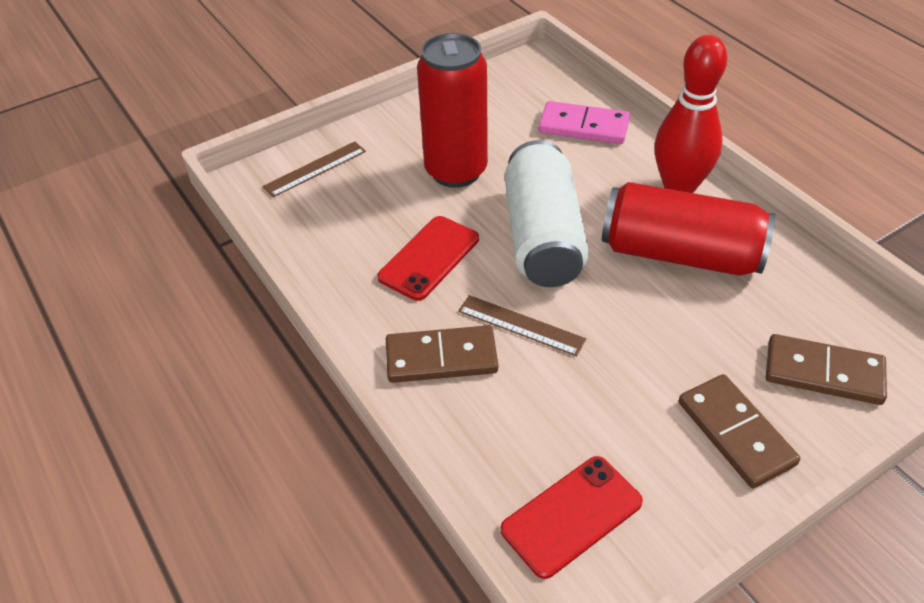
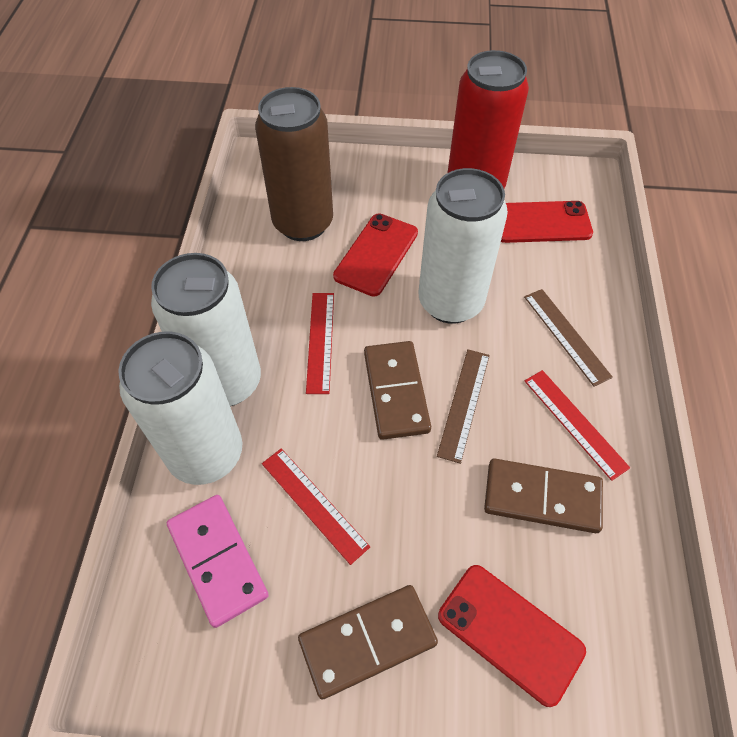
brown can: 0 -> 1
red bowling pin: 1 -> 0
red can: 2 -> 1
red phone: 2 -> 3
red ruler: 0 -> 3
white can: 1 -> 3

